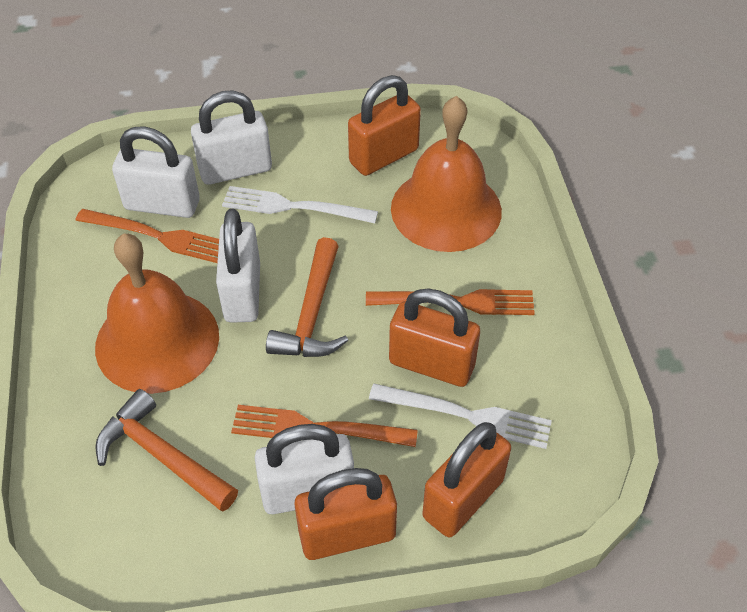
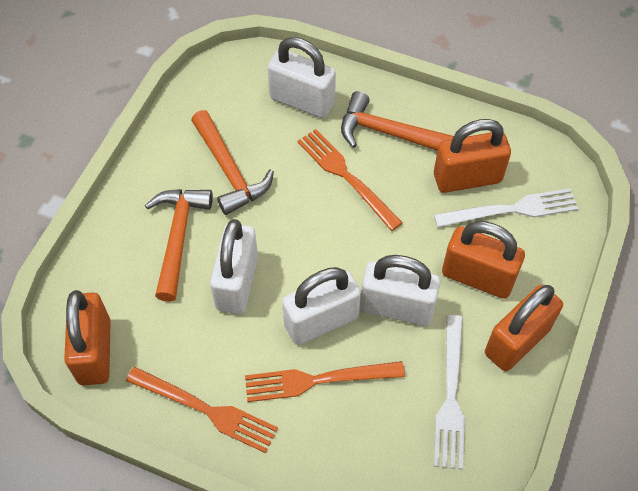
orange bell: 2 -> 0
orange hammer: 2 -> 3

